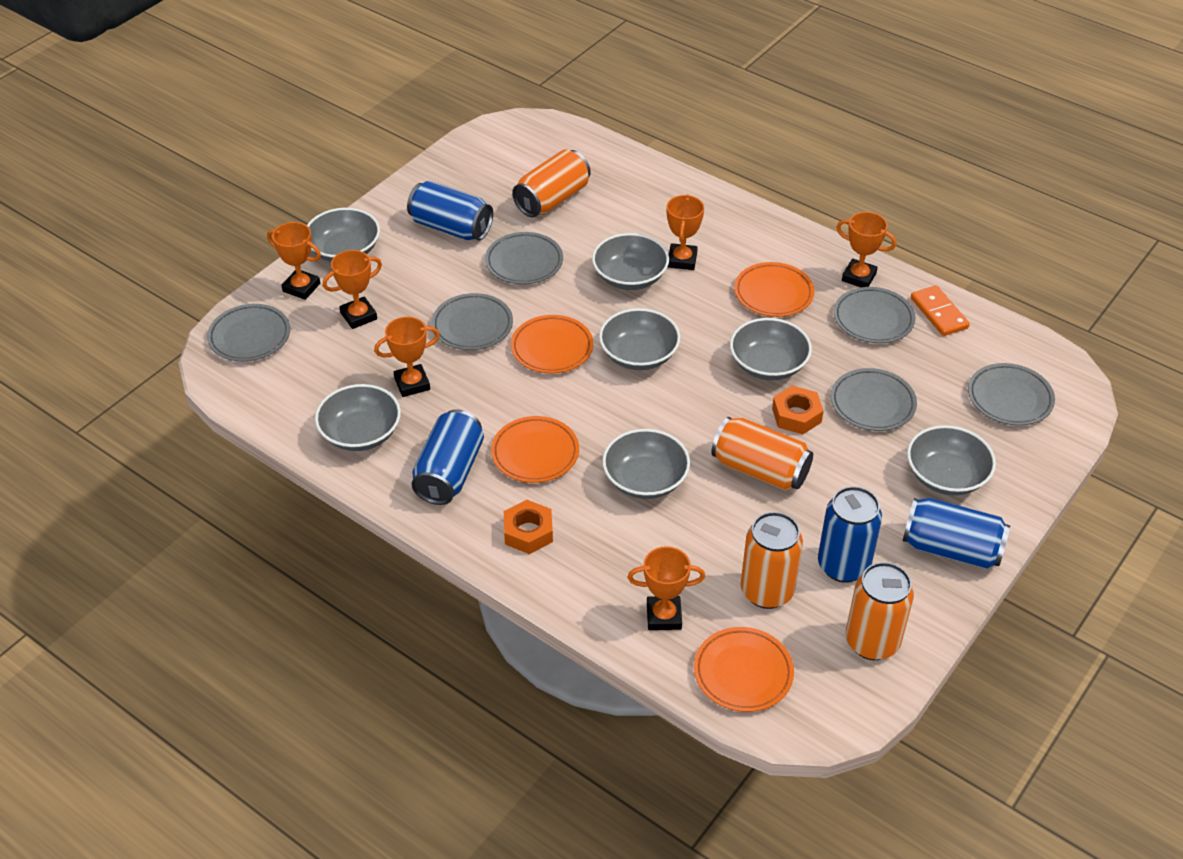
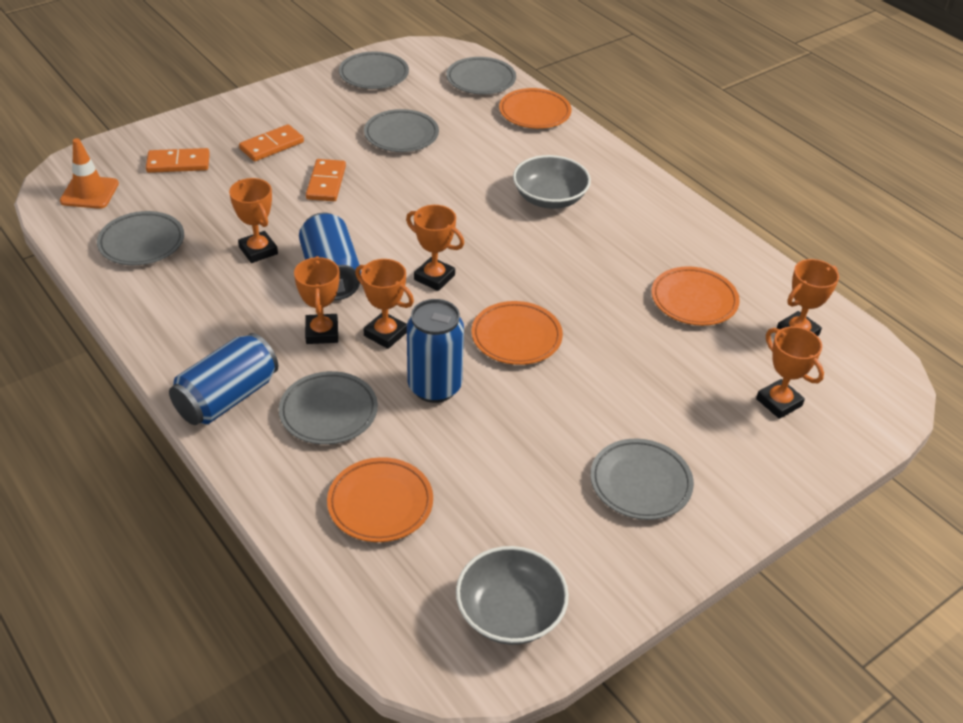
blue can: 4 -> 3
grey bowl: 7 -> 2
orange can: 4 -> 0
orange domino: 1 -> 3
orange nut: 2 -> 0
orange traffic cone: 0 -> 1

